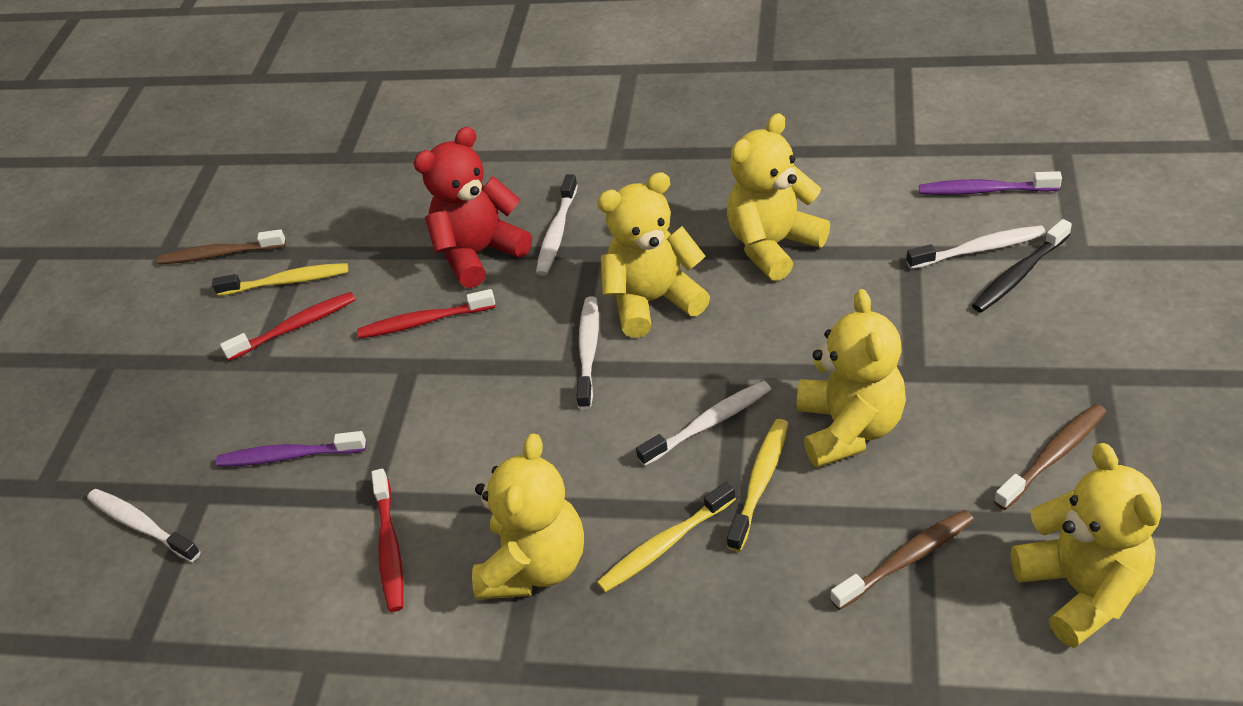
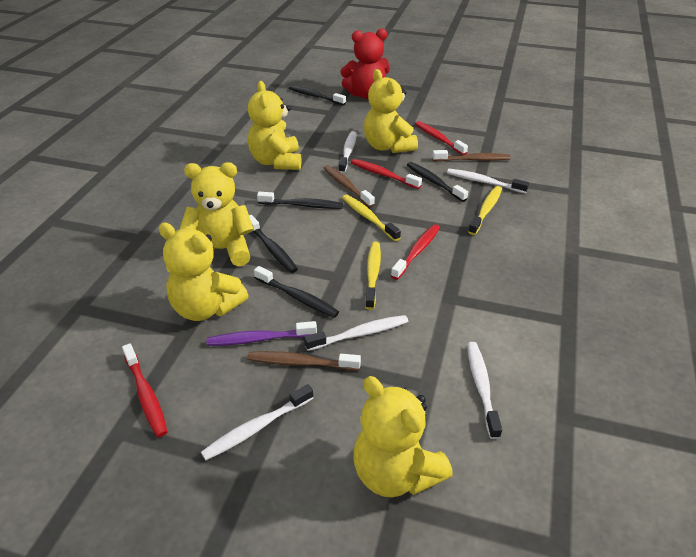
black toothbrush: 1 -> 5
purple toothbrush: 2 -> 1
red toothbrush: 3 -> 4

